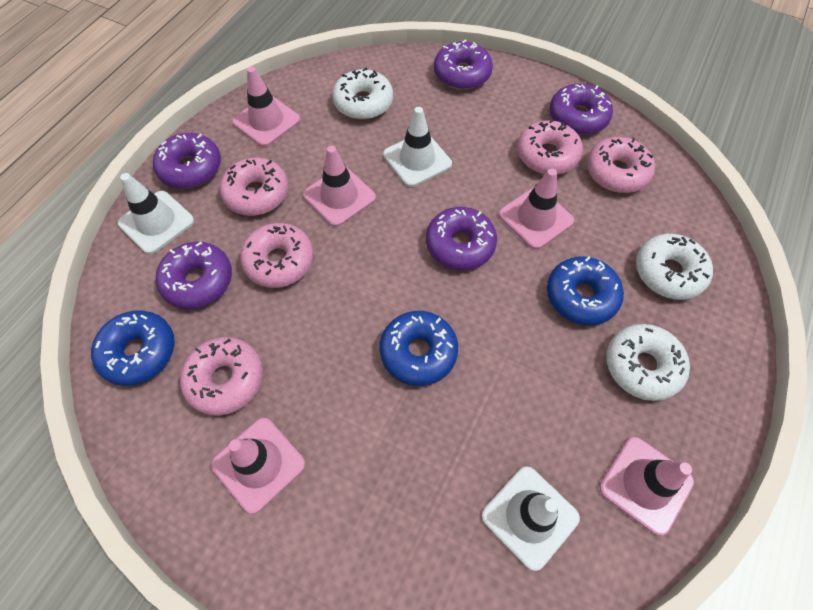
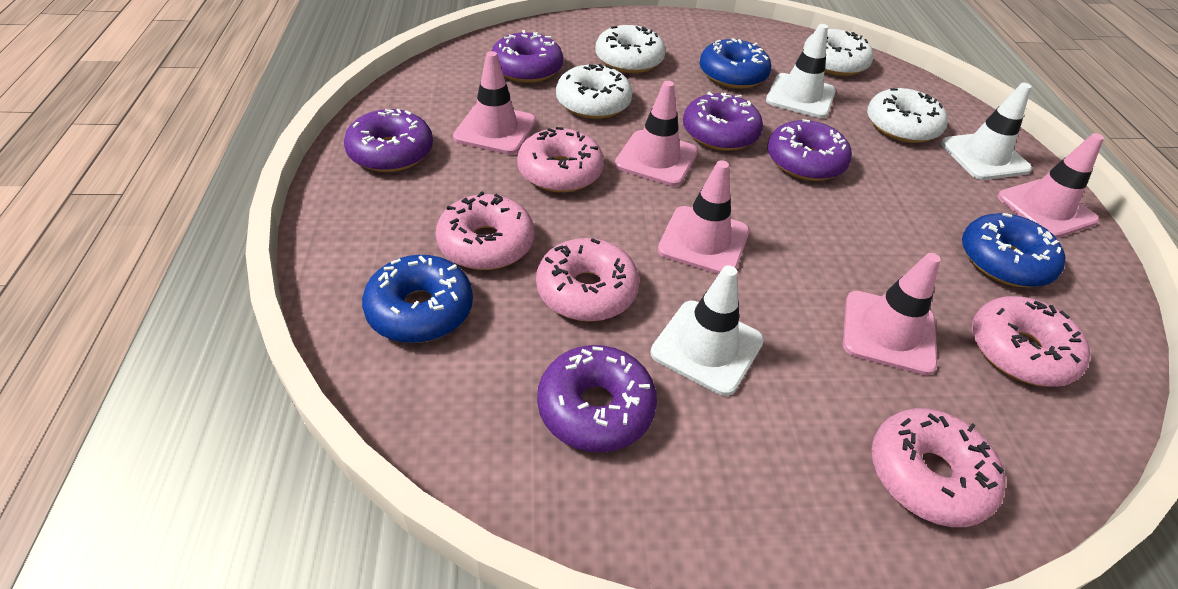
white donut: 3 -> 4

